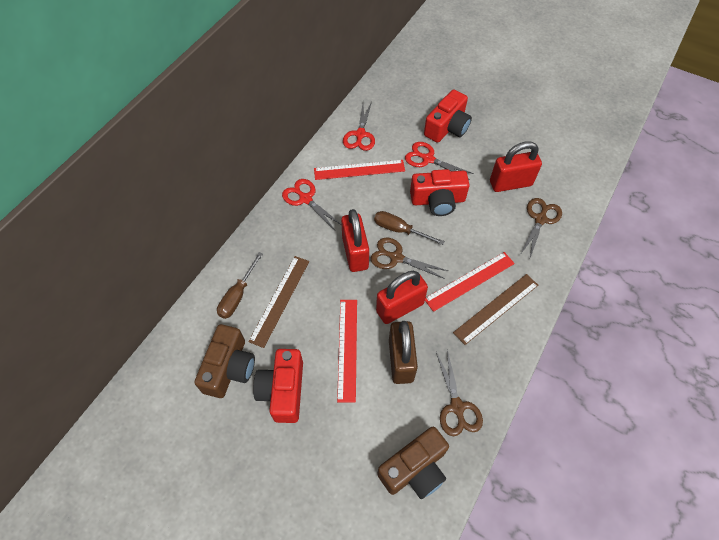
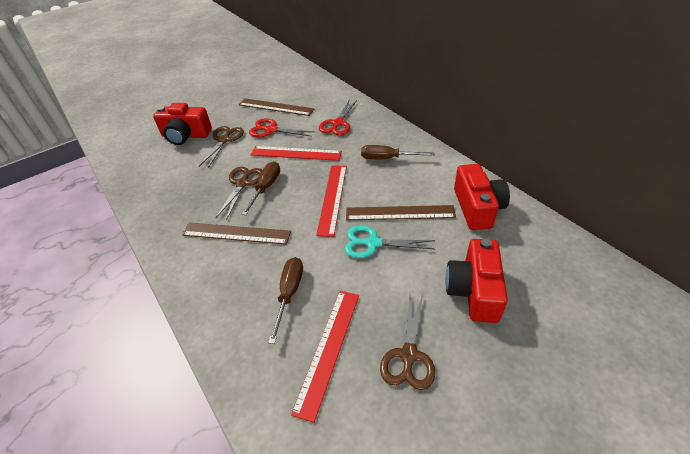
brown camera: 2 -> 0
brown padlock: 1 -> 0
brown ruler: 2 -> 3
brown screwdriver: 2 -> 3
red padlock: 3 -> 0
red scissors: 3 -> 2
turquoise scissors: 0 -> 1

